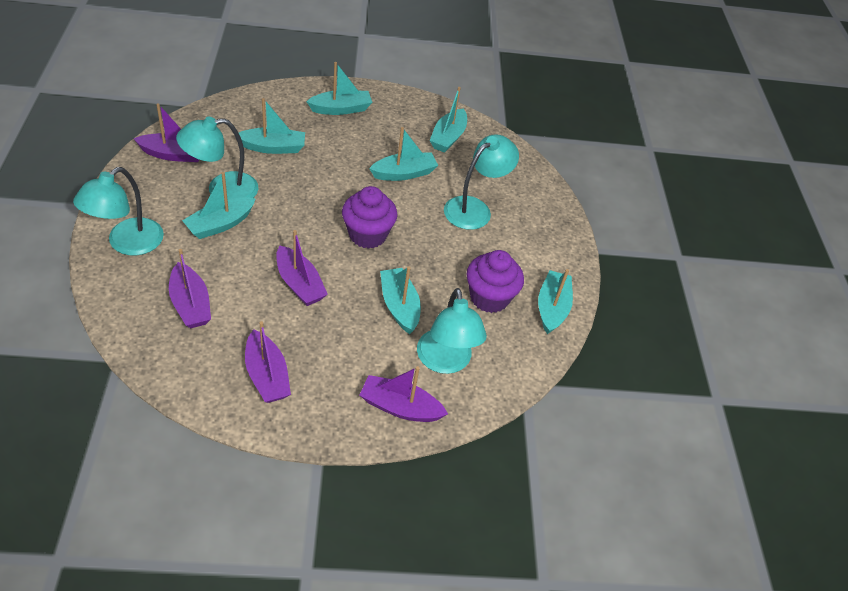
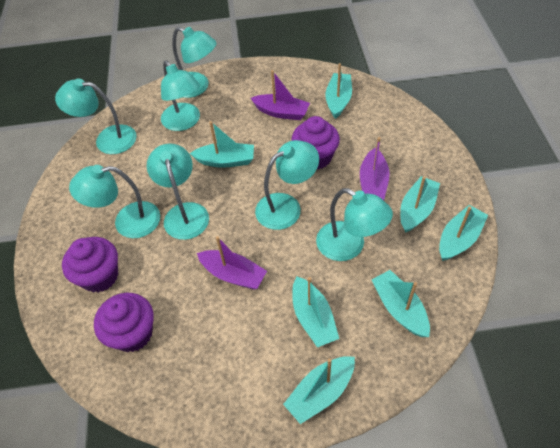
purple boat: 5 -> 3
purple cupcake: 2 -> 3
turquoise lamp: 4 -> 7

